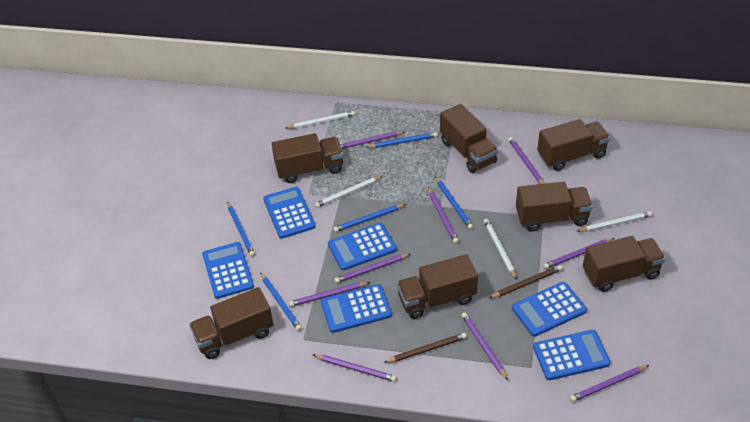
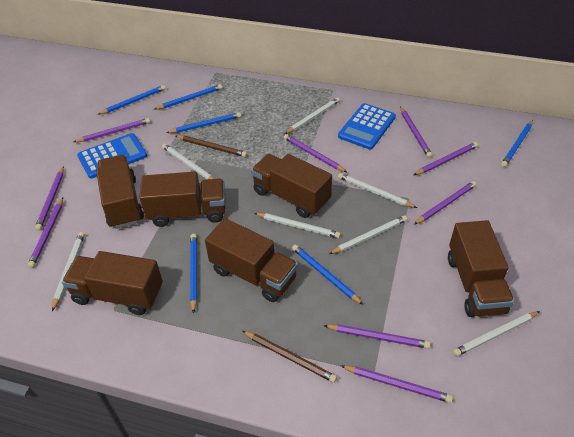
blue calculator: 6 -> 2
blue pencil: 5 -> 6
brown truck: 7 -> 6
white pencil: 4 -> 7

